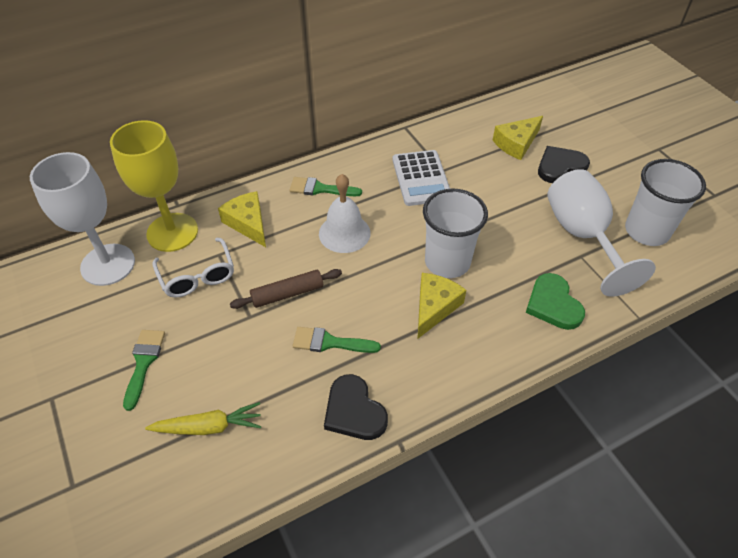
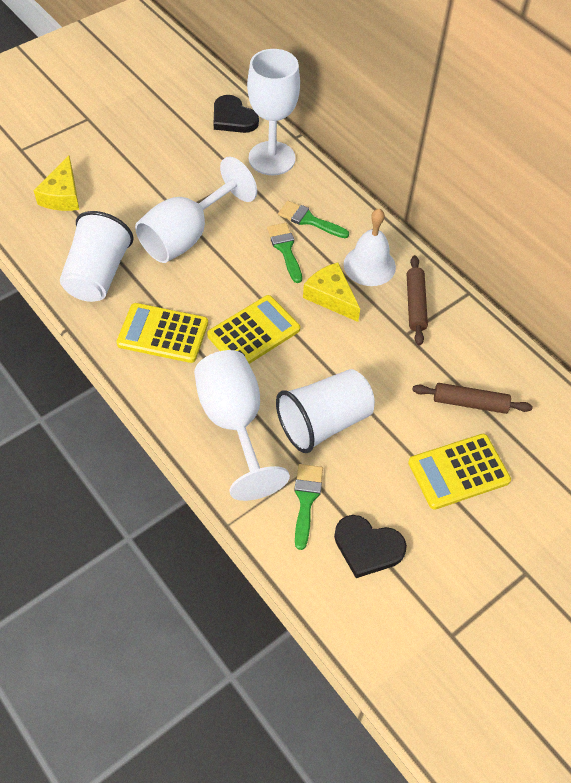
brown rolling pin: 1 -> 2
green heart: 1 -> 0
white calculator: 1 -> 0
white glasses: 1 -> 0
white goblet: 2 -> 3
yellow calculator: 0 -> 3
yellow carrot: 1 -> 0
yellow cheese: 3 -> 2
yellow goblet: 1 -> 0

